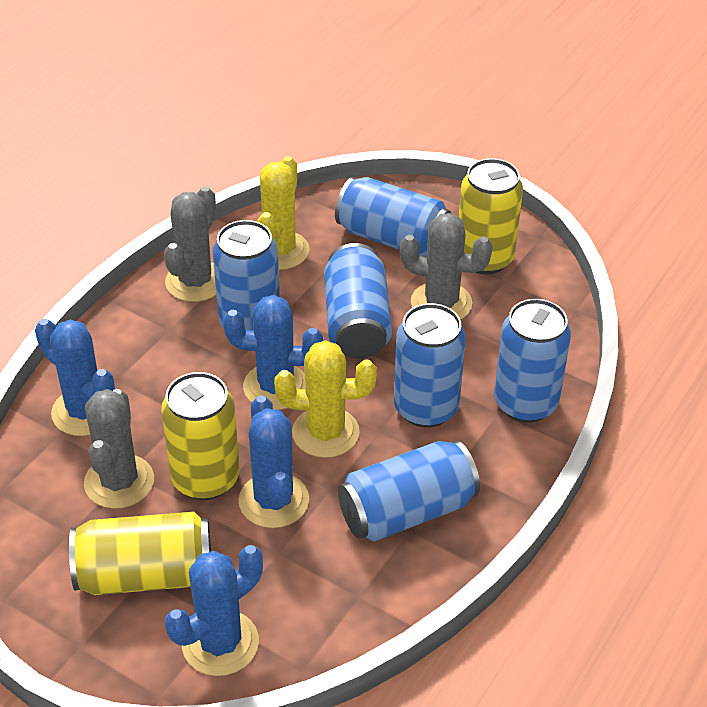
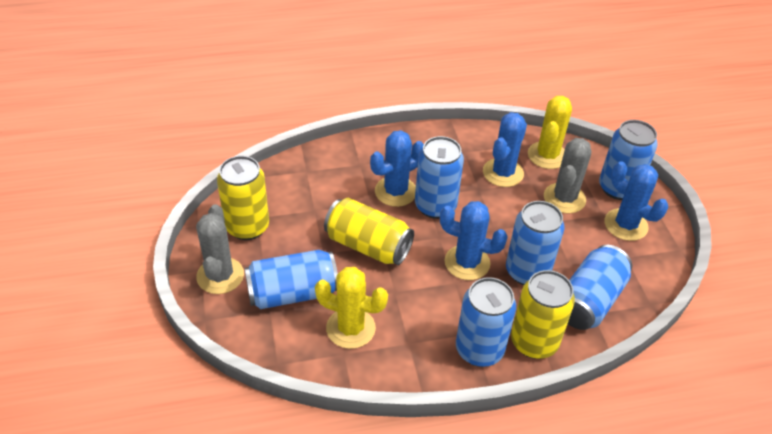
grey cactus: 3 -> 2

